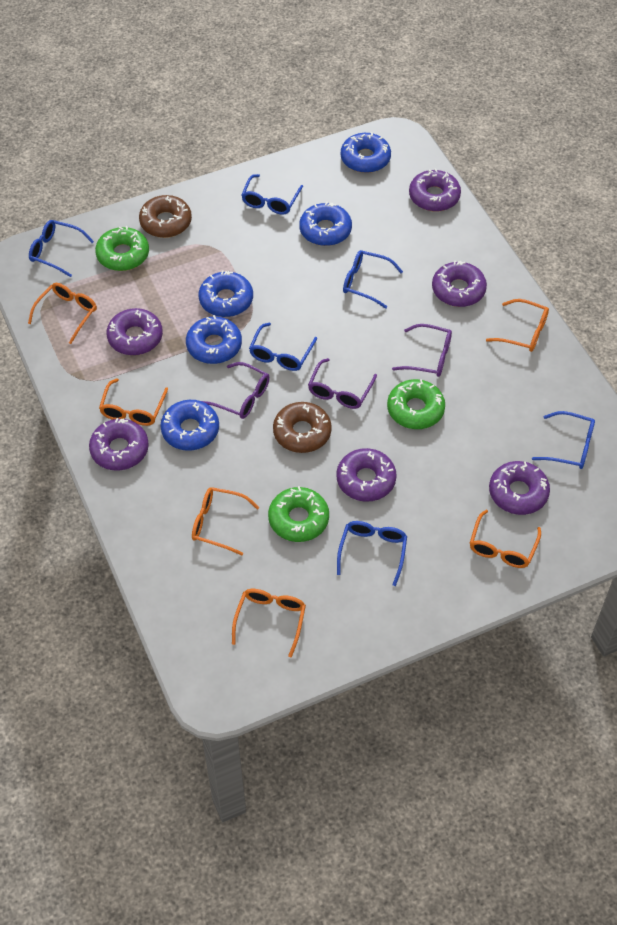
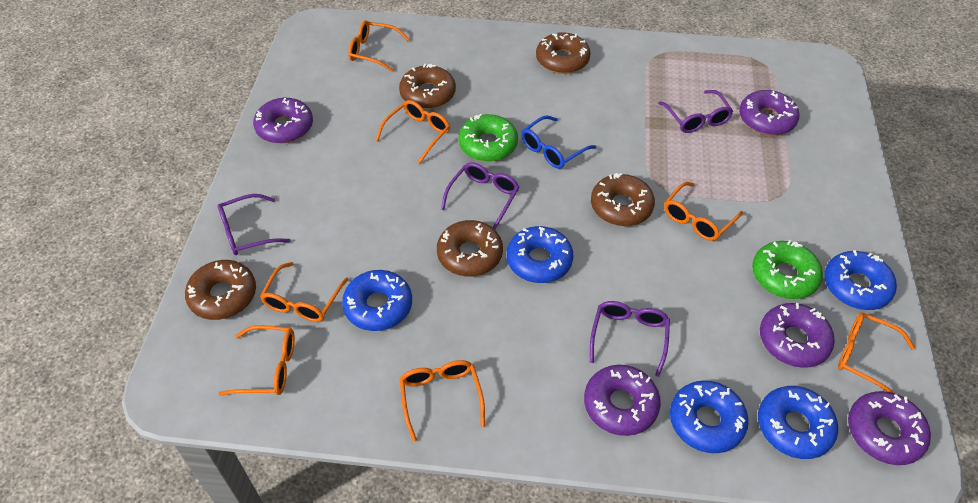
blue glasses: 6 -> 1
brown donut: 2 -> 5
green donut: 3 -> 2
orange glasses: 6 -> 7
purple donut: 6 -> 5
purple glasses: 3 -> 4

